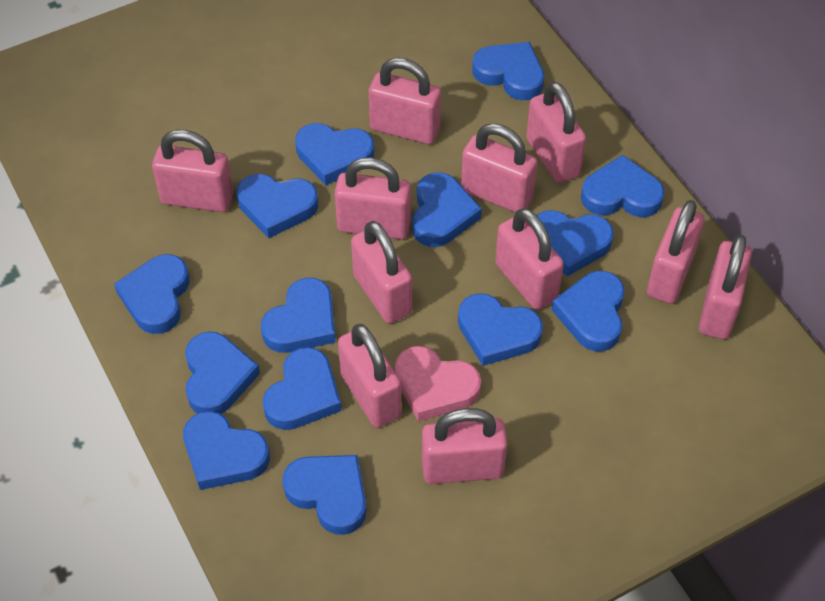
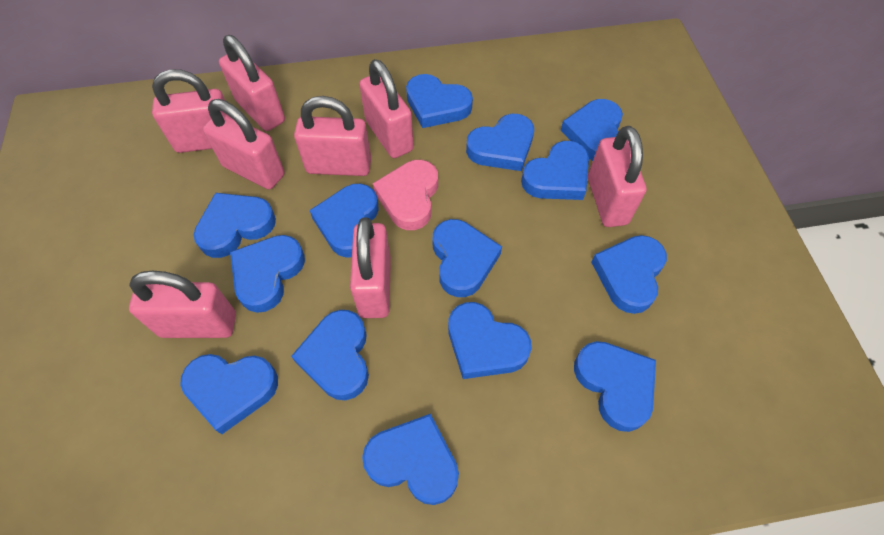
pink padlock: 11 -> 8

